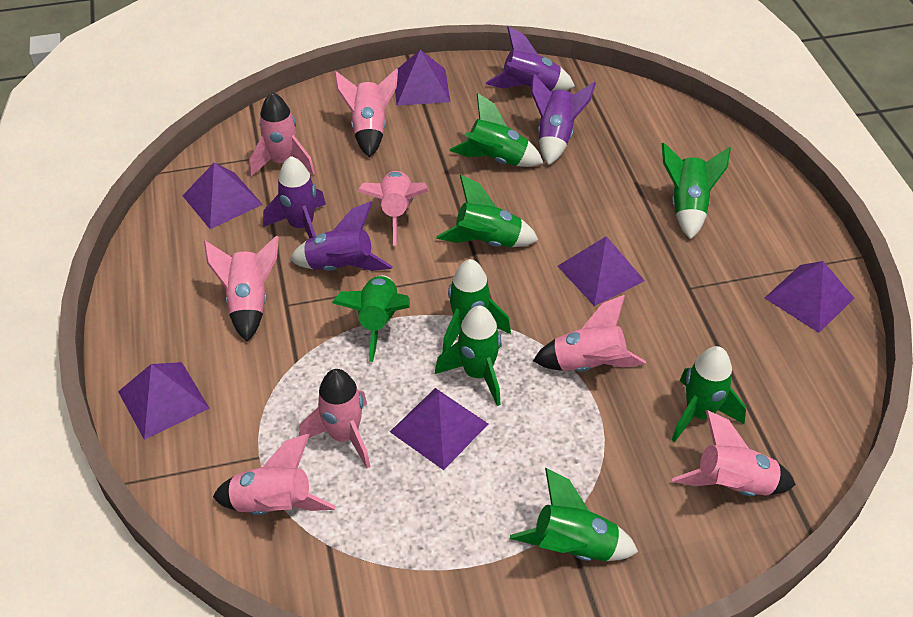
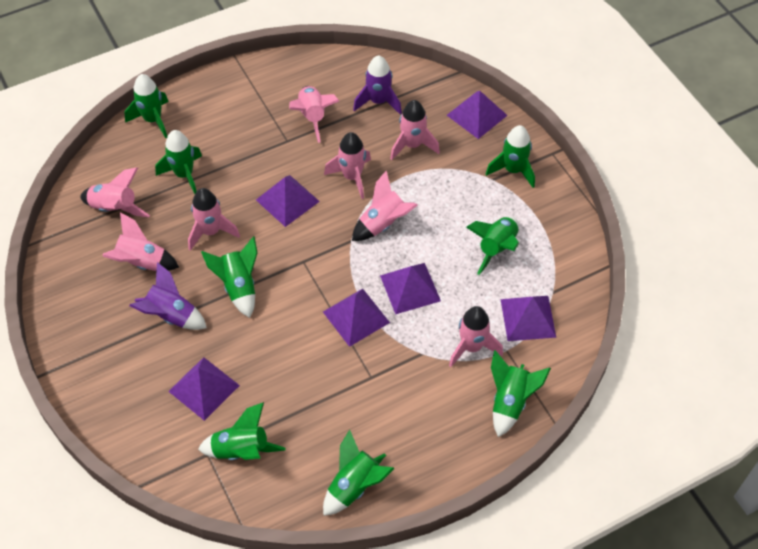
purple rocket: 4 -> 2

